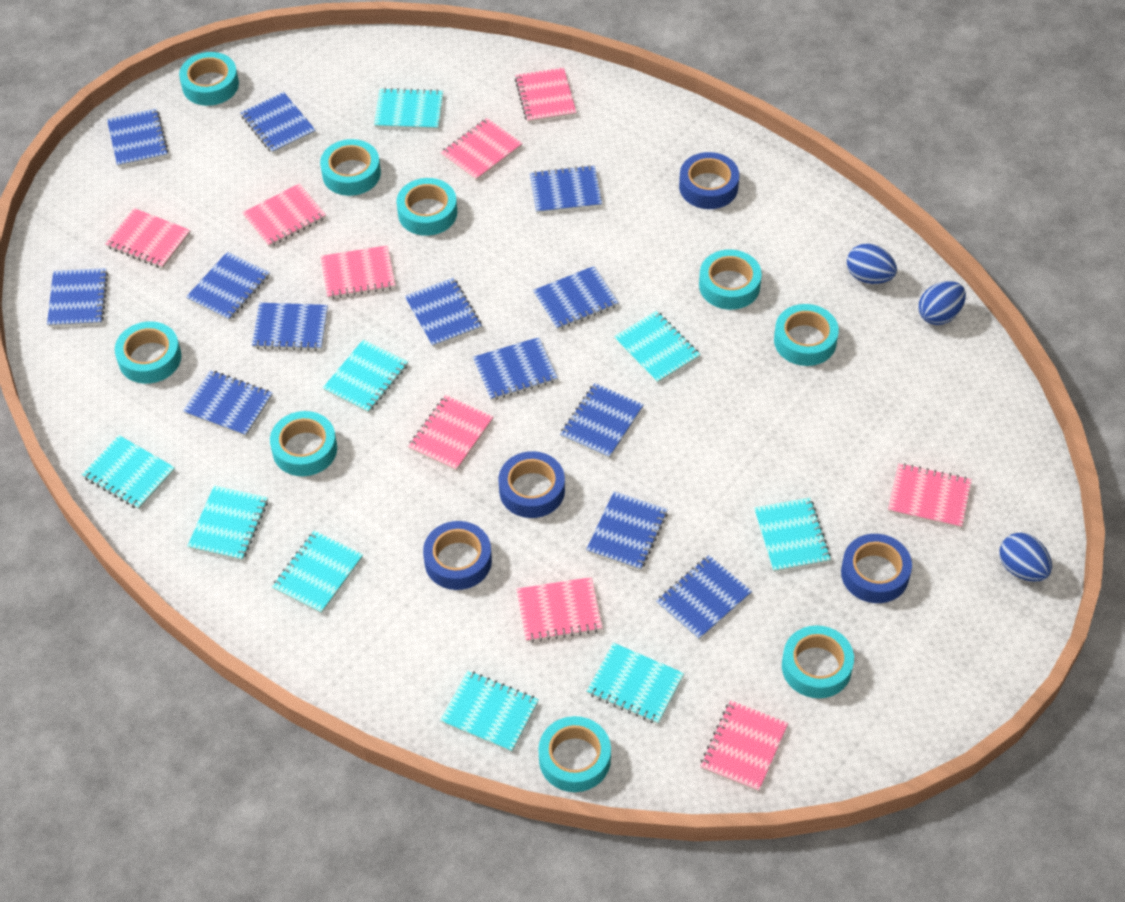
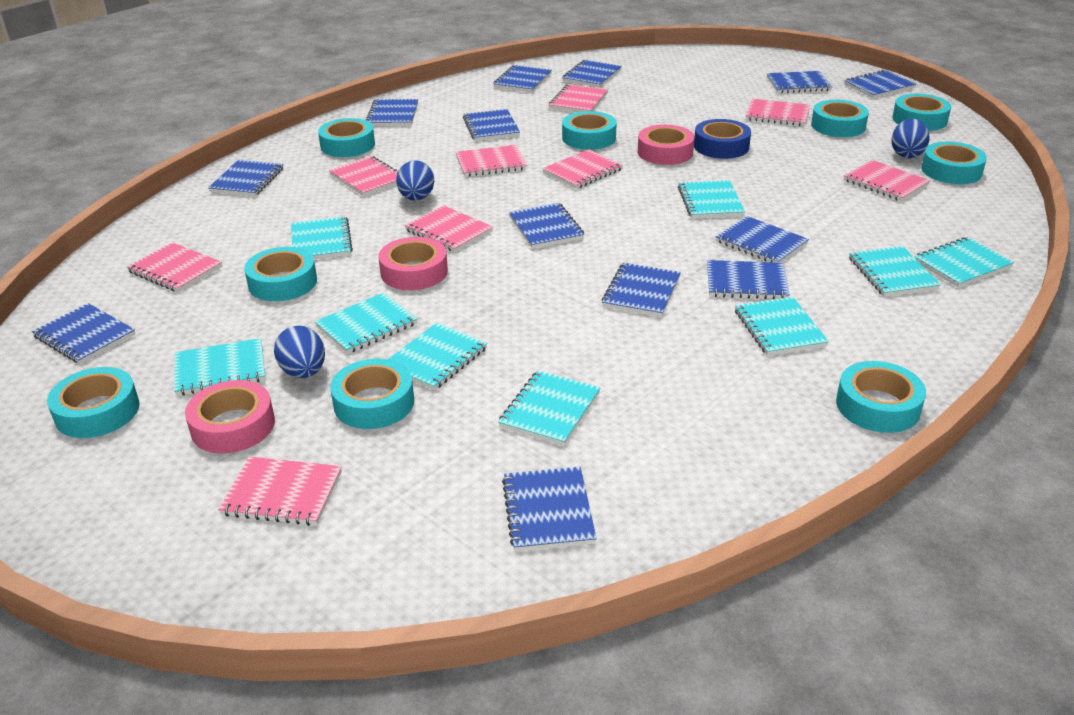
blue tape: 4 -> 1
pink tape: 0 -> 3

